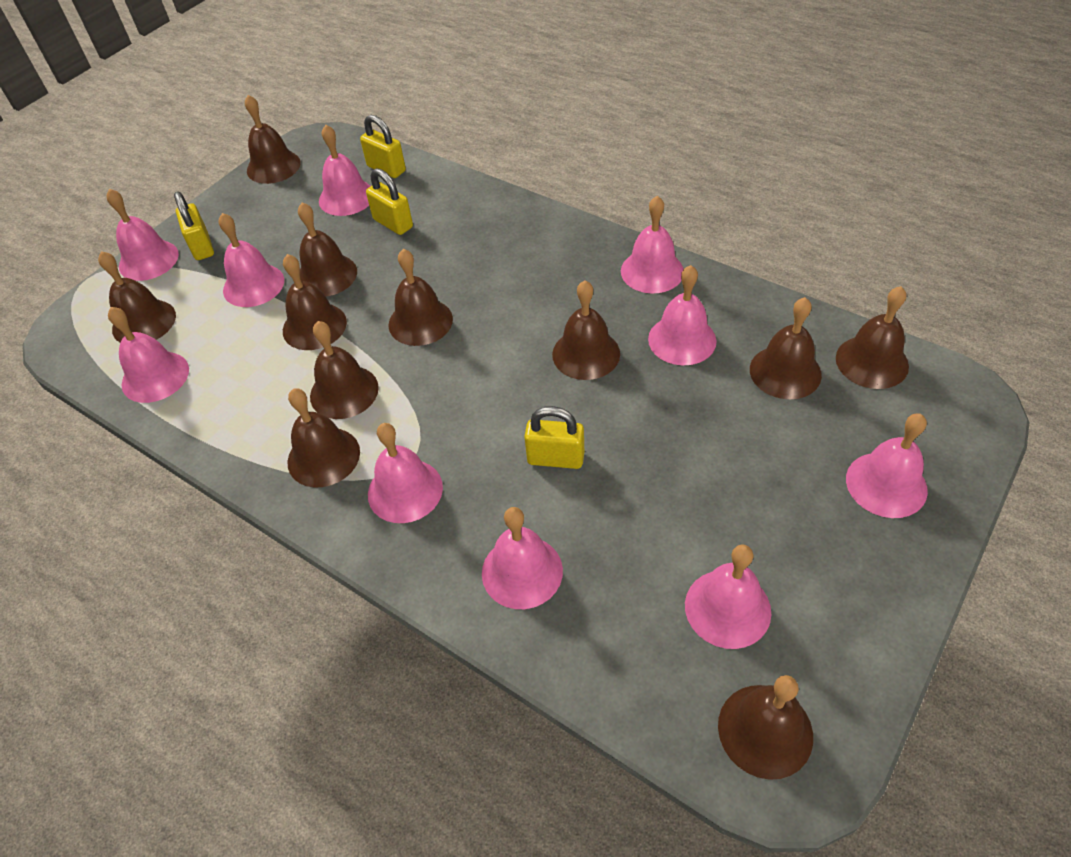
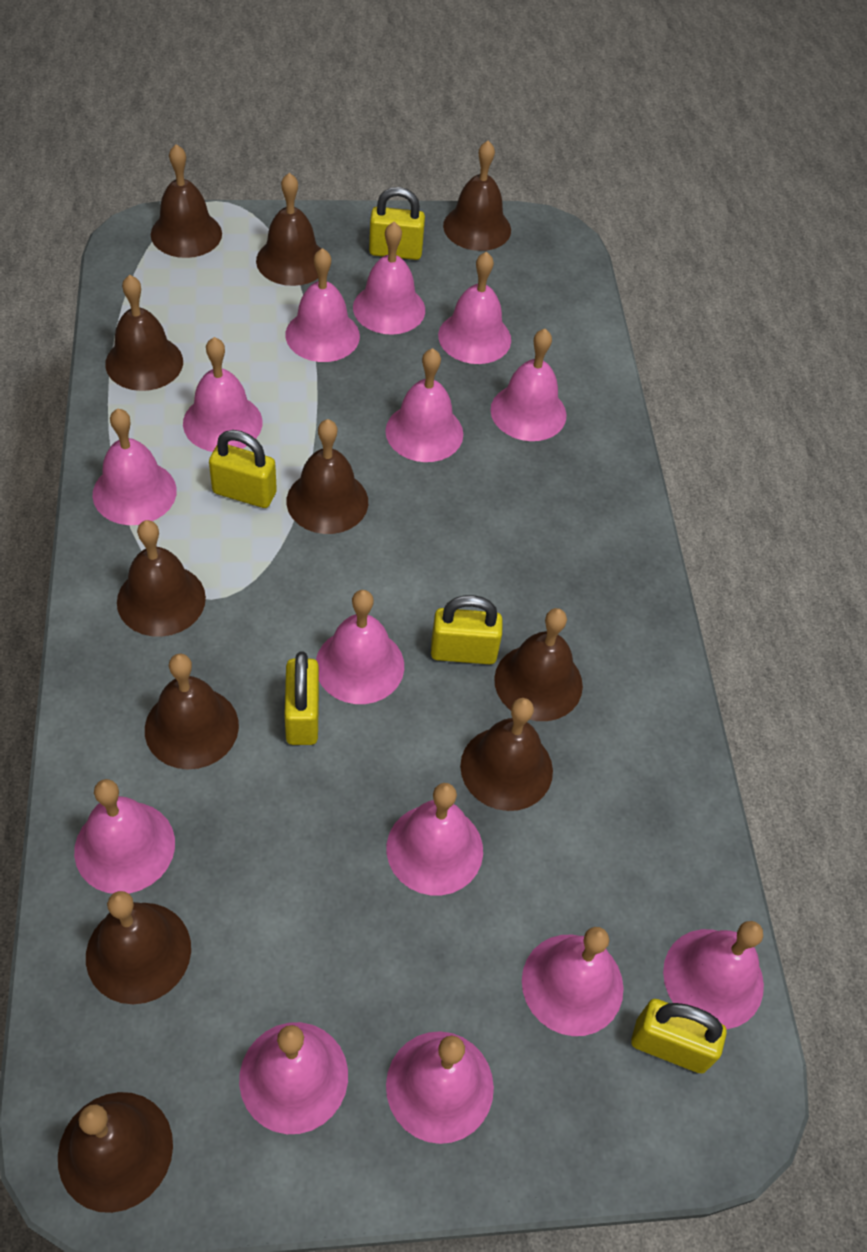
pink bell: 10 -> 14
yellow padlock: 4 -> 5

